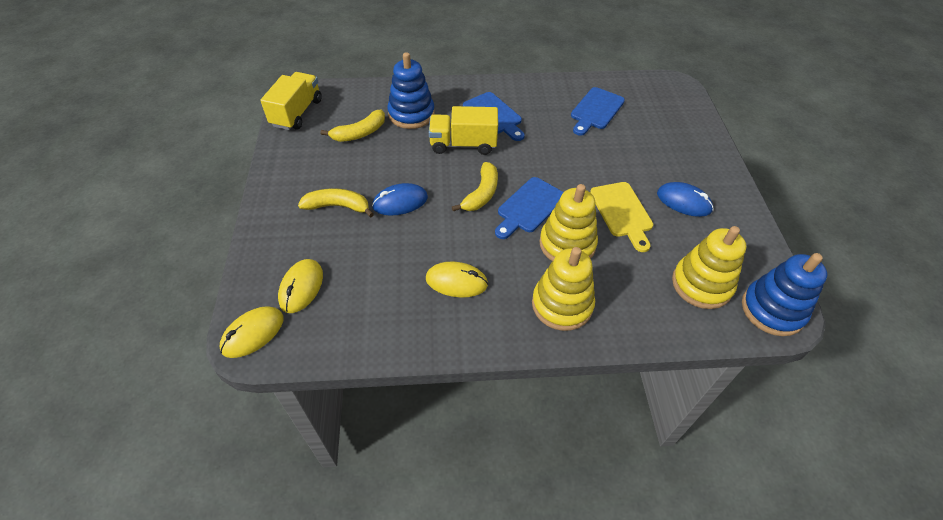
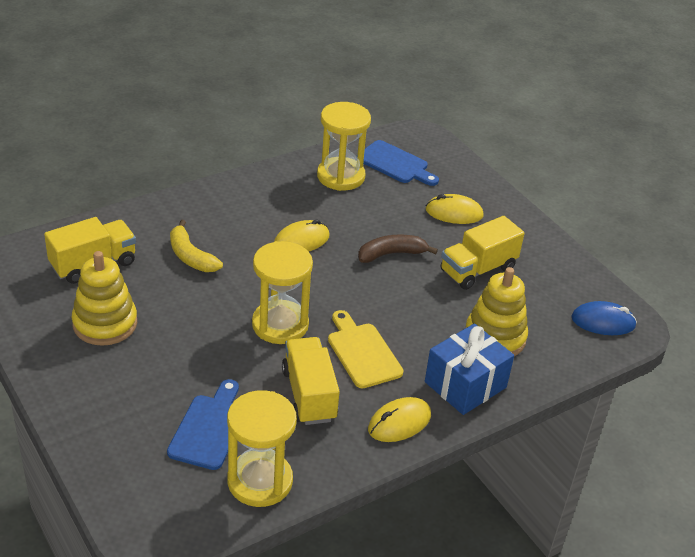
blue cutting board: 3 -> 2
blue gift: 0 -> 1
blue mouse: 2 -> 1
blue stacking toy: 2 -> 0
brown banana: 0 -> 1
yellow banana: 3 -> 1
yellow hourglass: 0 -> 3
yellow stacking toy: 3 -> 2
yellow truck: 2 -> 3

